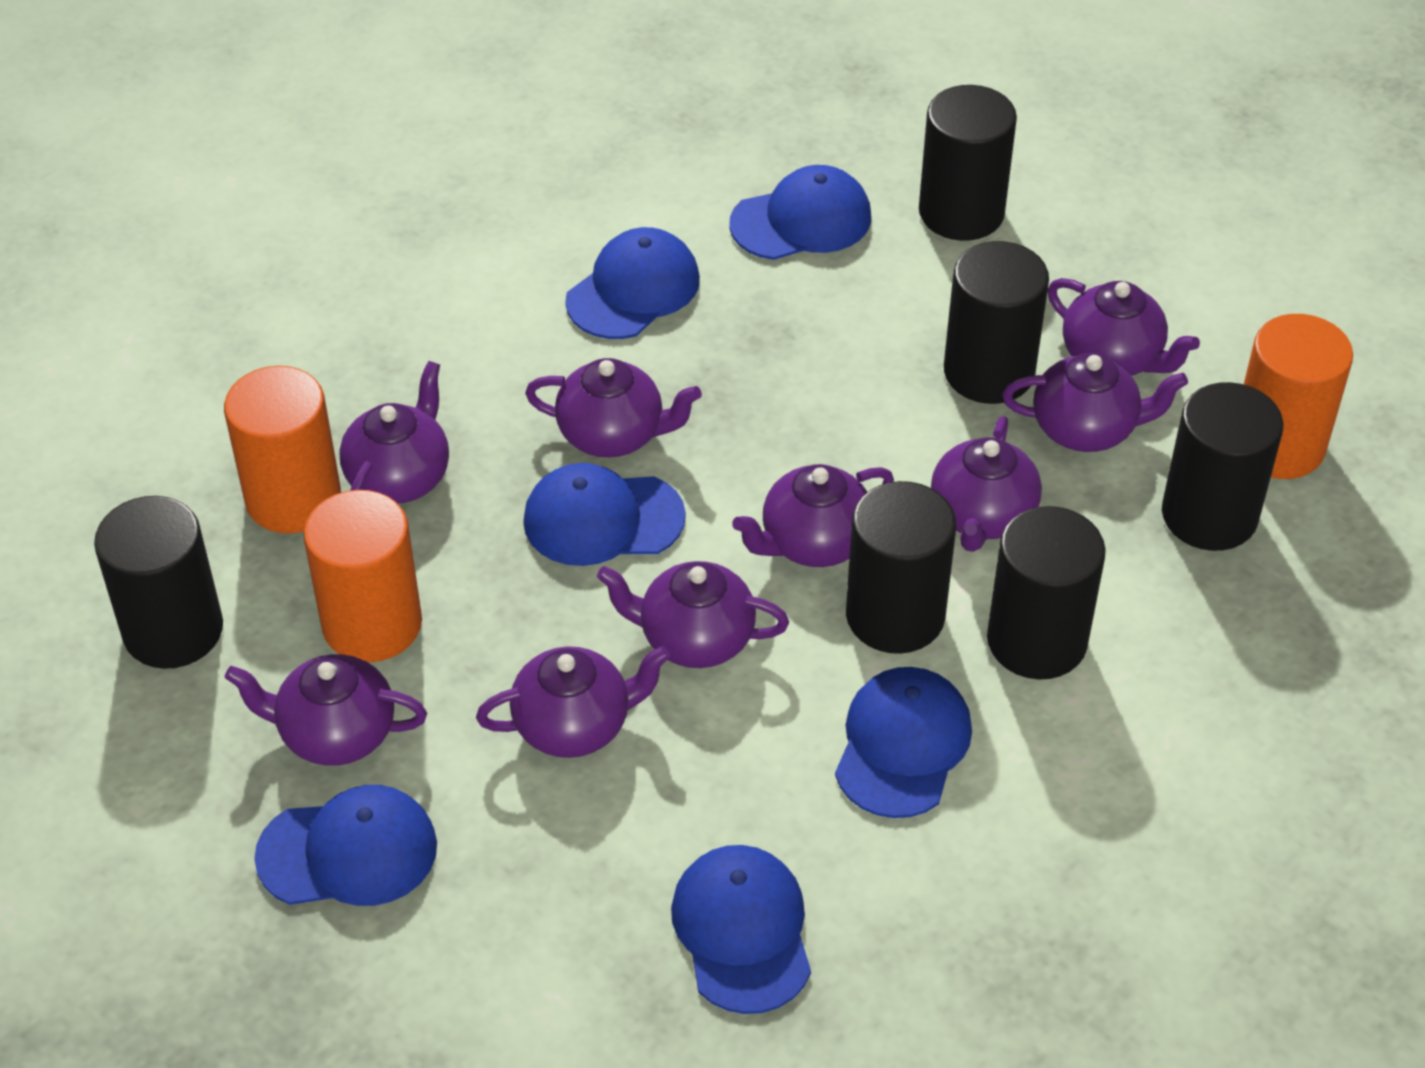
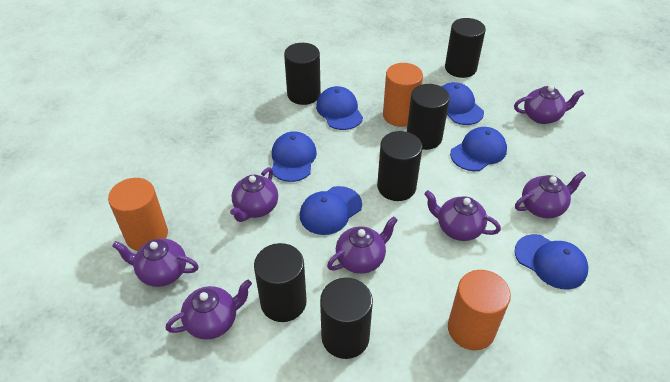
purple teapot: 9 -> 7

